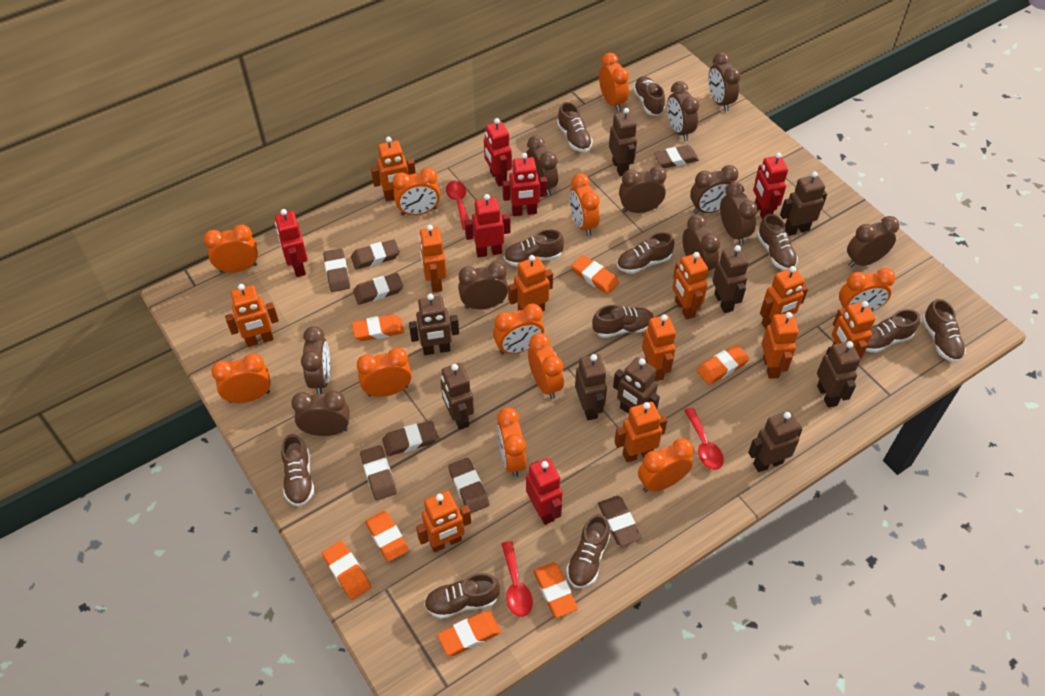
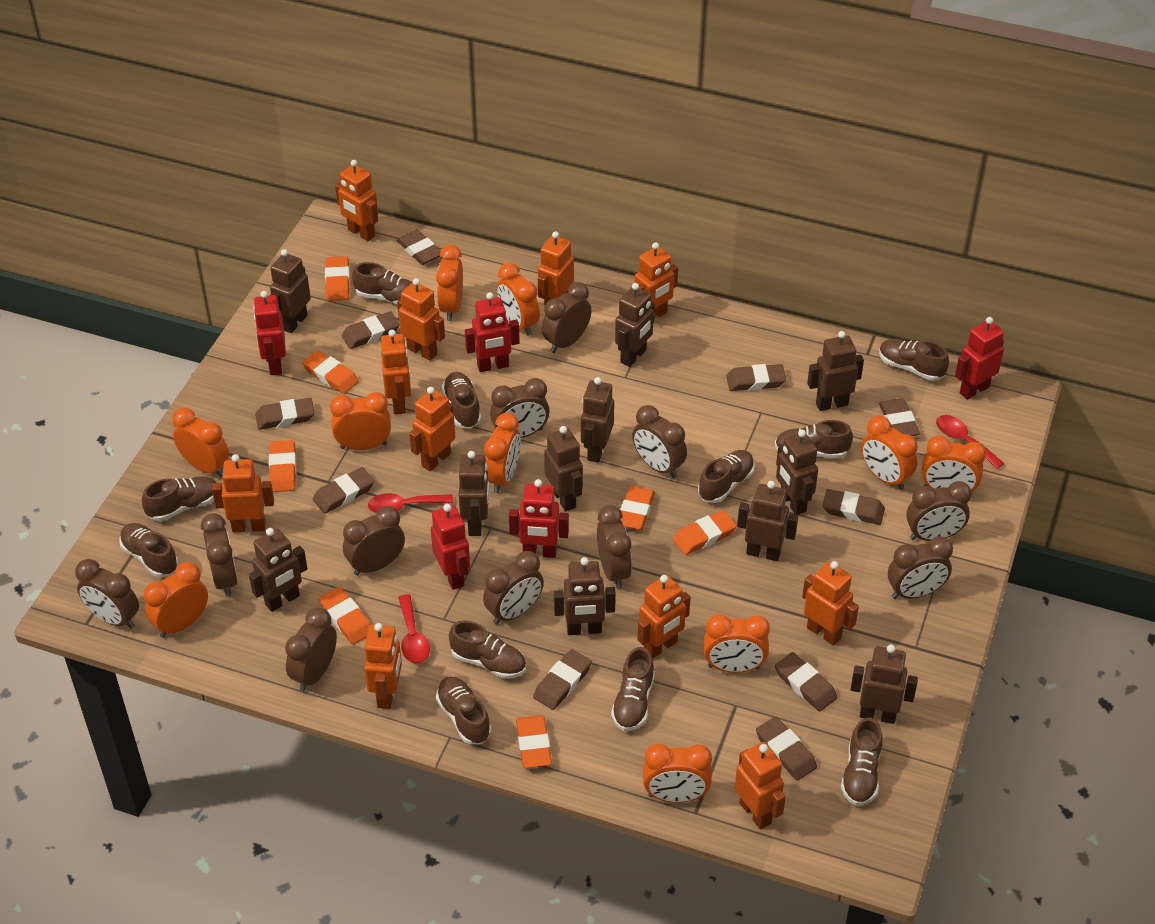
brown eraser: 8 -> 10
brown robot: 9 -> 11
orange clock: 11 -> 10
red robot: 6 -> 5

